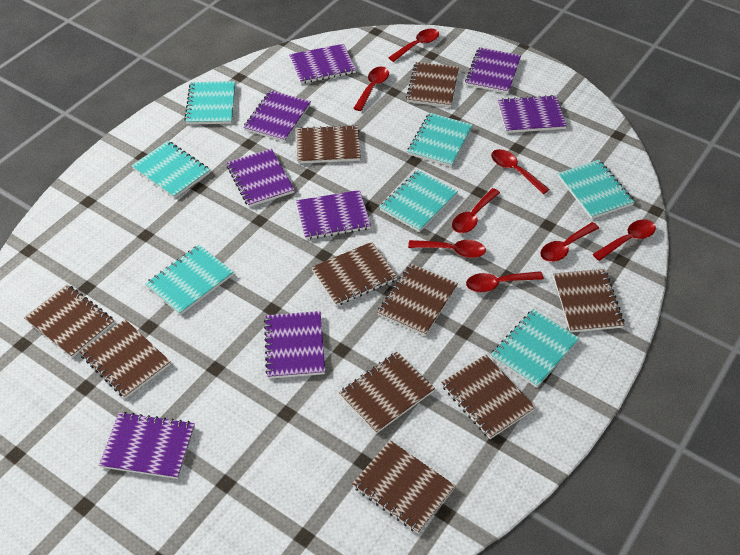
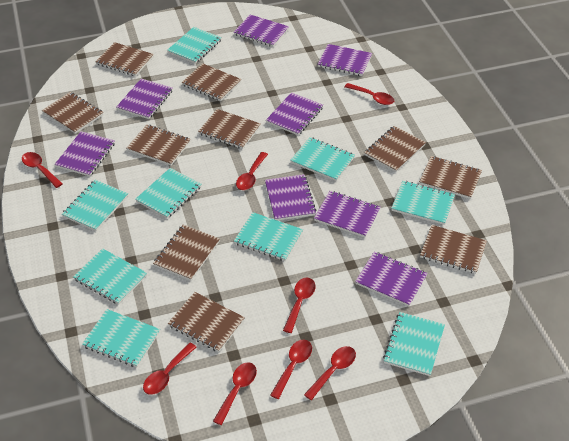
turquoise notebook: 7 -> 9

